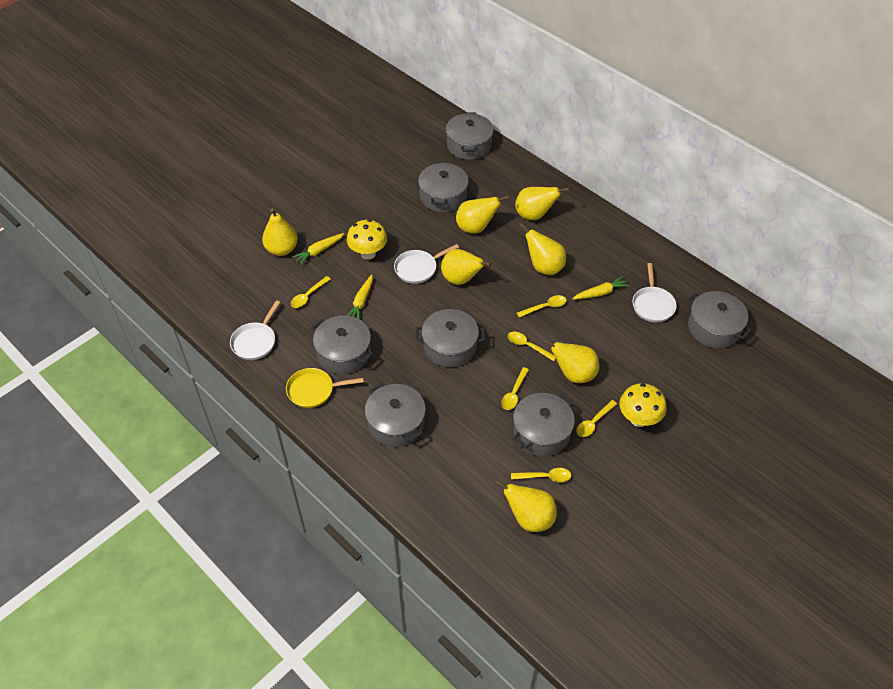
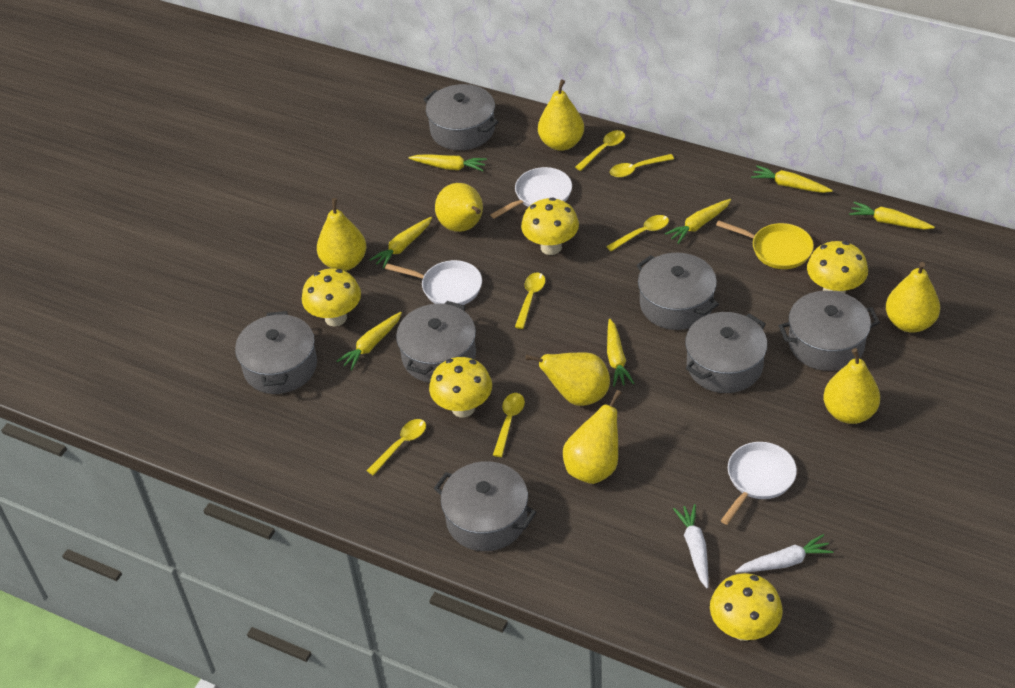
white carrot: 0 -> 2
yellow carrot: 3 -> 7
yellow mushroom: 2 -> 5

